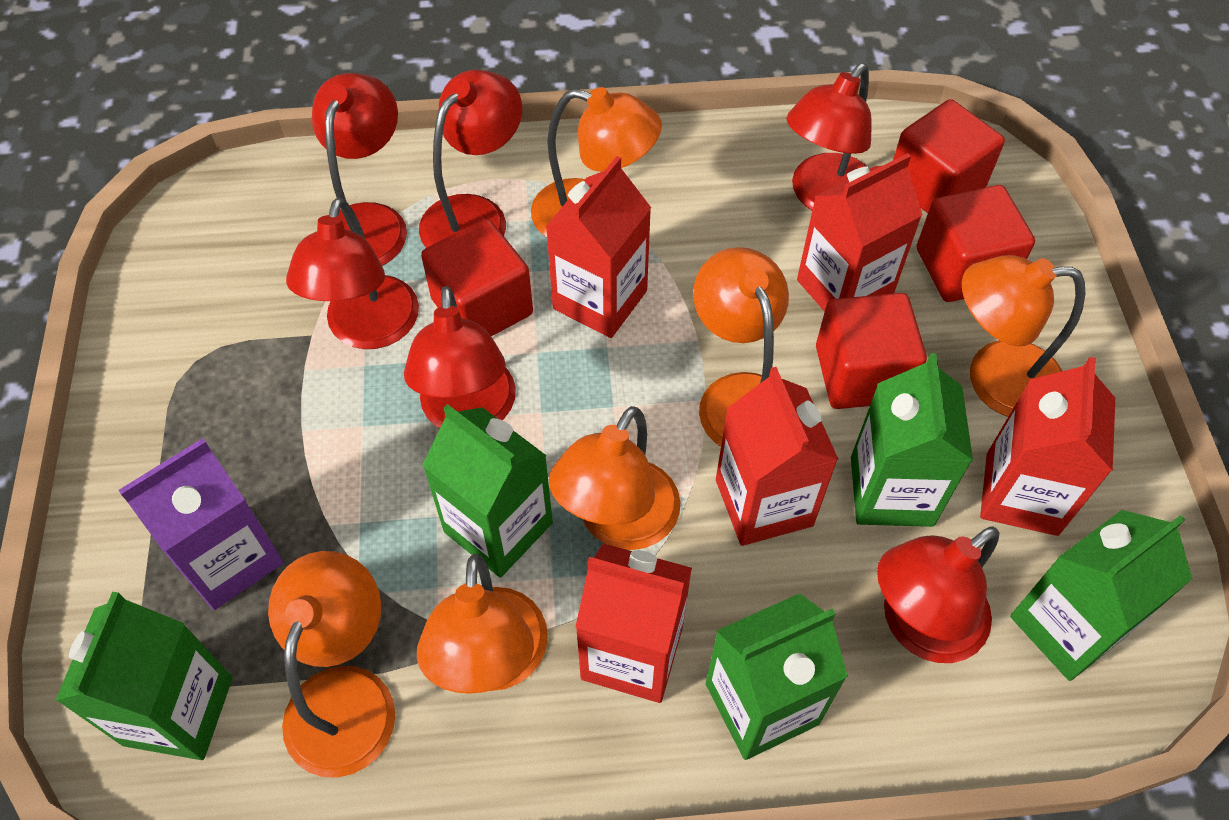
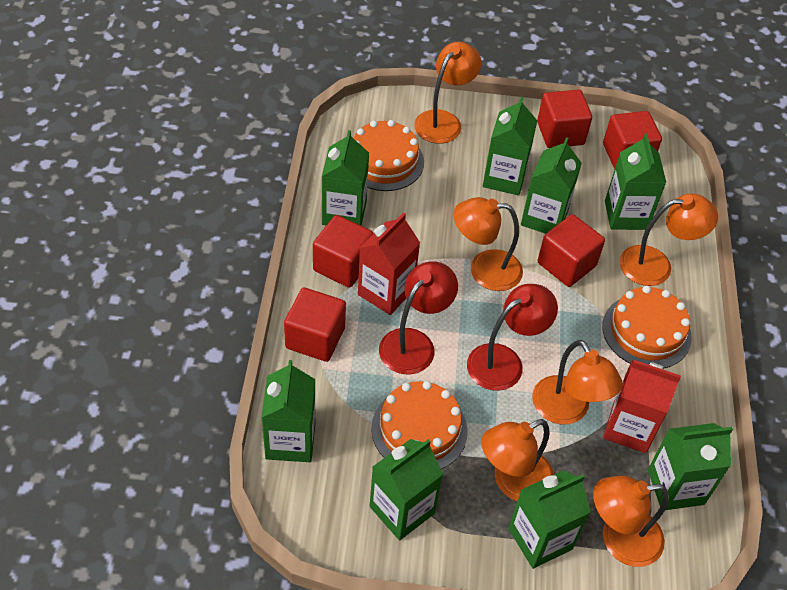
green carton: 5 -> 8
orange cake: 0 -> 3
purple carton: 1 -> 0
red carton: 5 -> 2
red cube: 4 -> 5
red lamp: 6 -> 2

